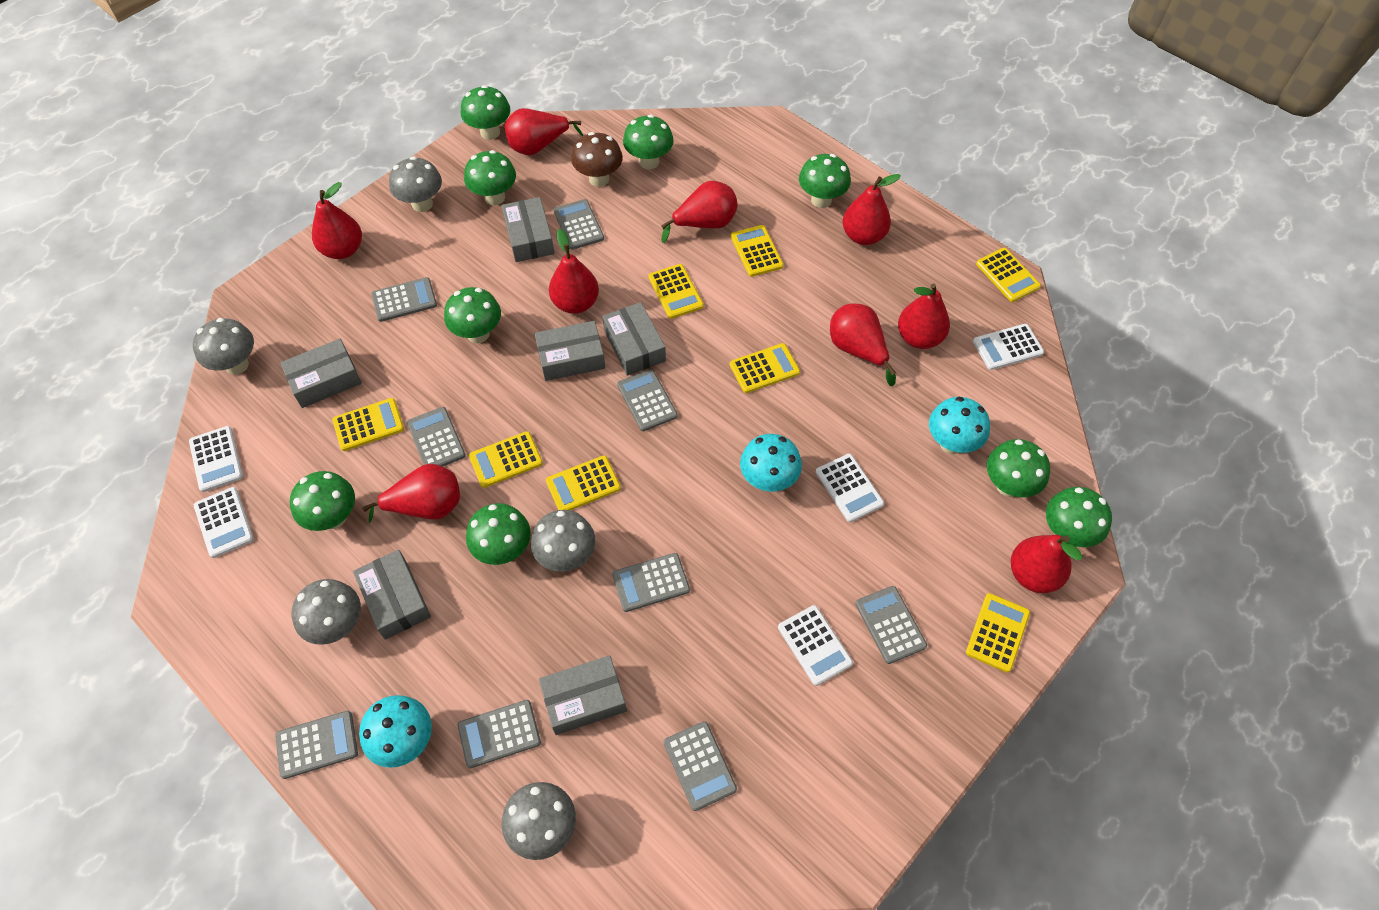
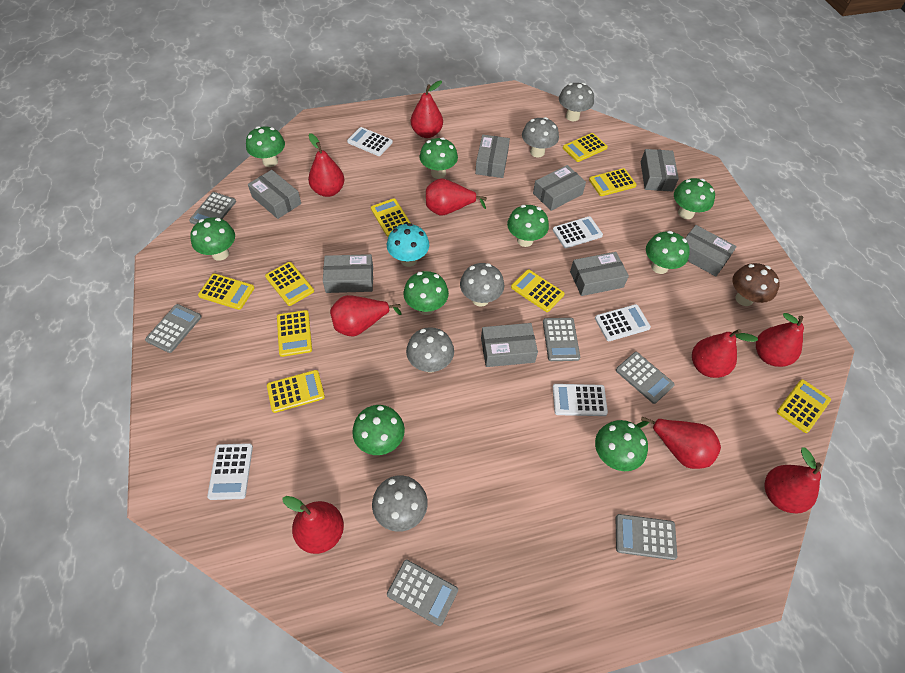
grey box: 6 -> 8
grey calculator: 9 -> 6
turquoise mushroom: 3 -> 1
yellow calculator: 8 -> 9

